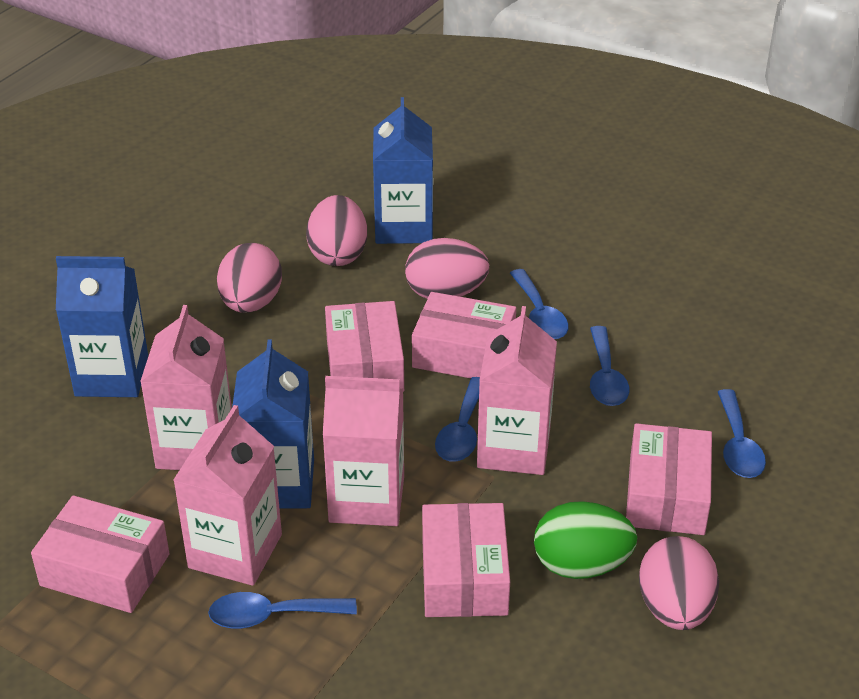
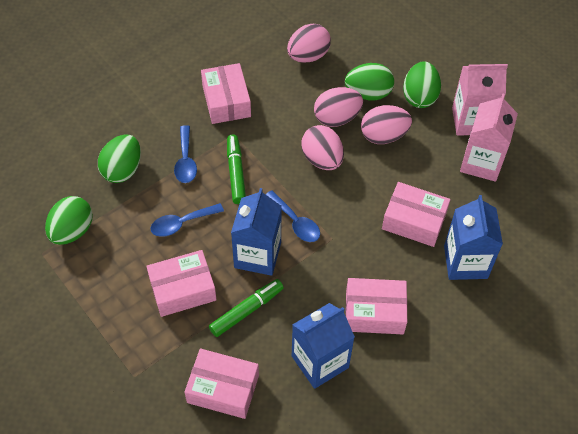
blue spoon: 5 -> 3
green egg: 1 -> 4
green marker: 0 -> 2
pink carton: 4 -> 2

